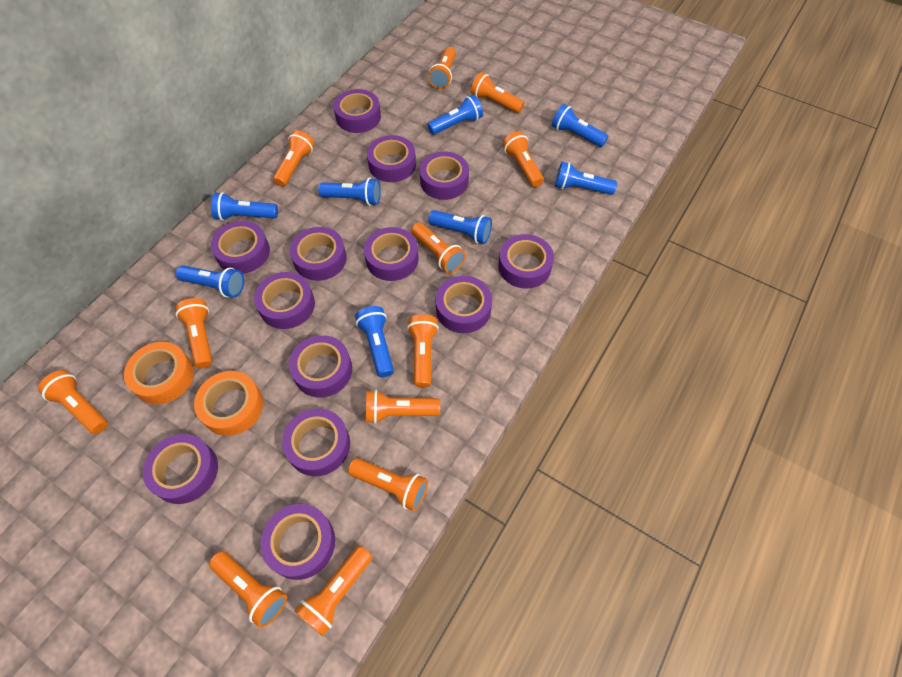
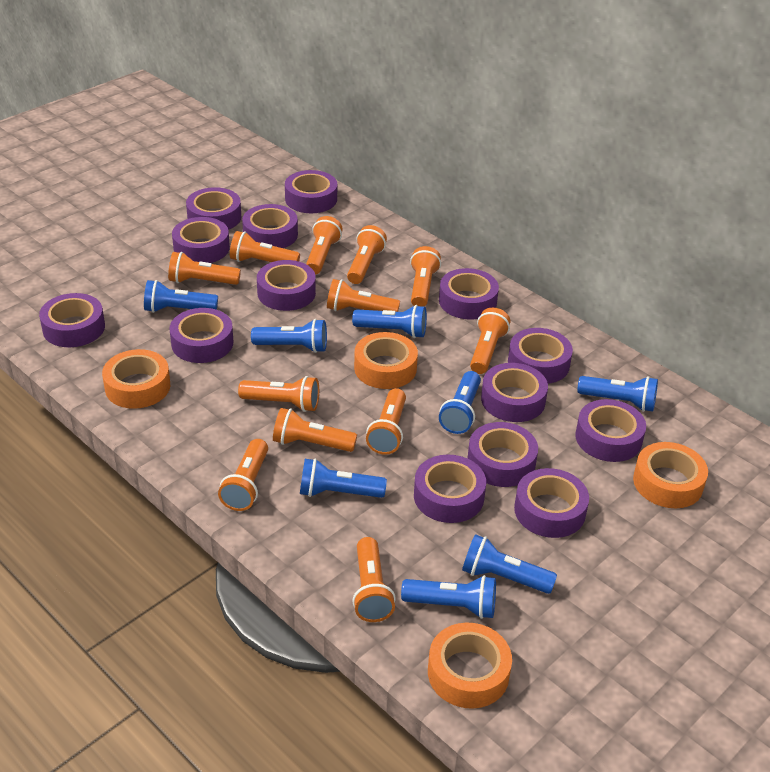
orange tape: 2 -> 4
purple tape: 13 -> 14

